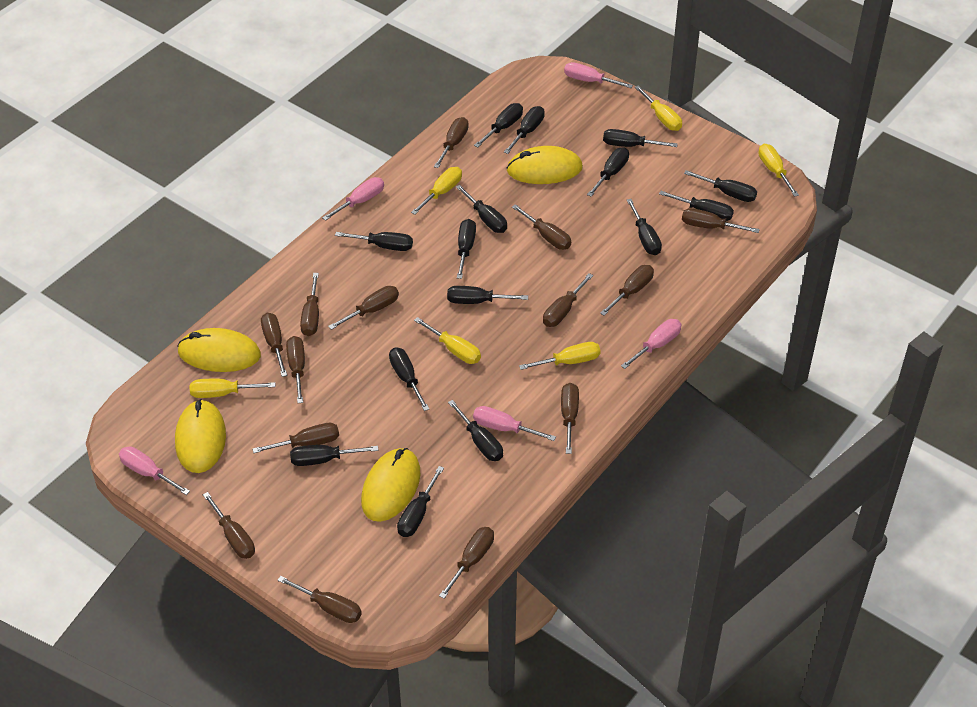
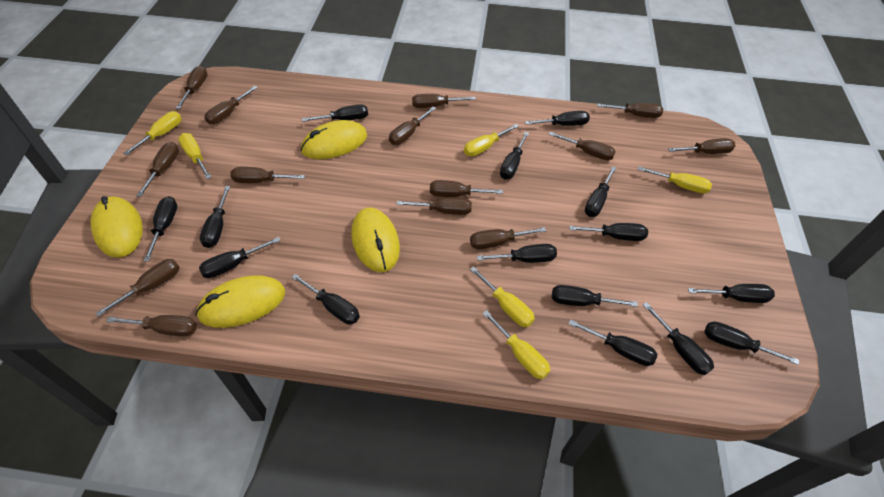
pink screwdriver: 5 -> 0

